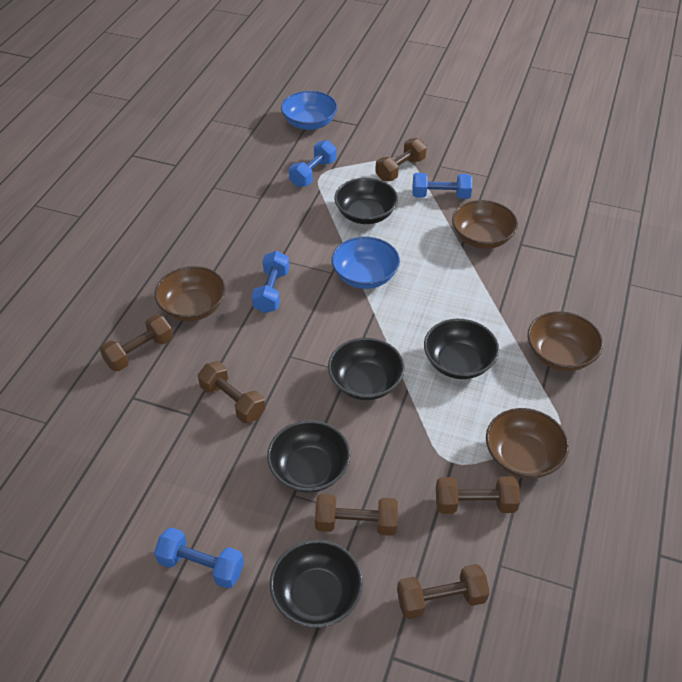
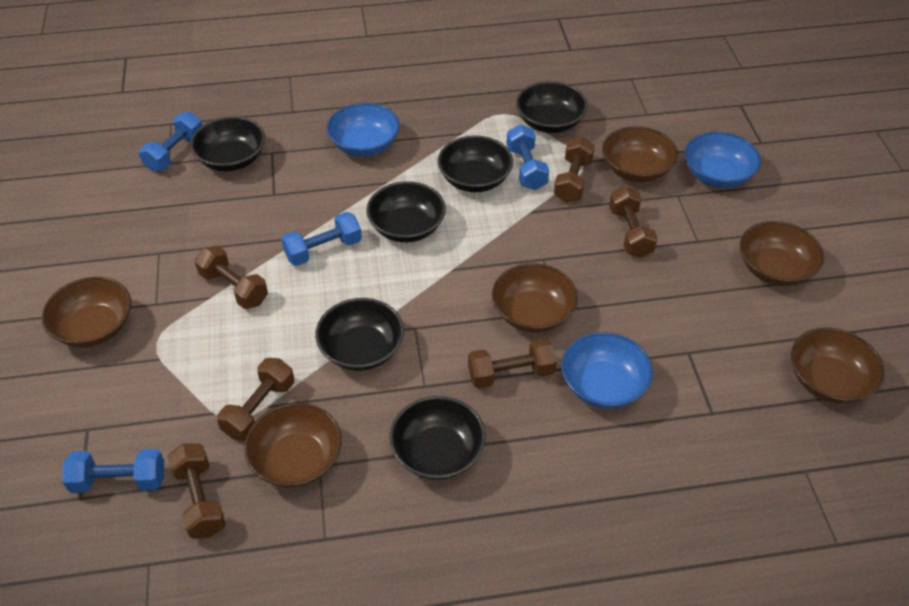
black bowl: 5 -> 6
blue bowl: 2 -> 3
brown bowl: 4 -> 6

